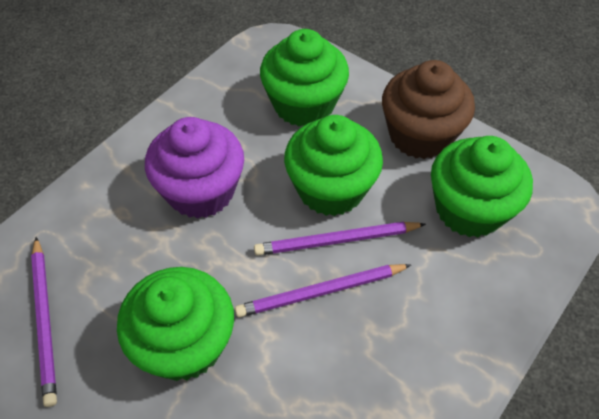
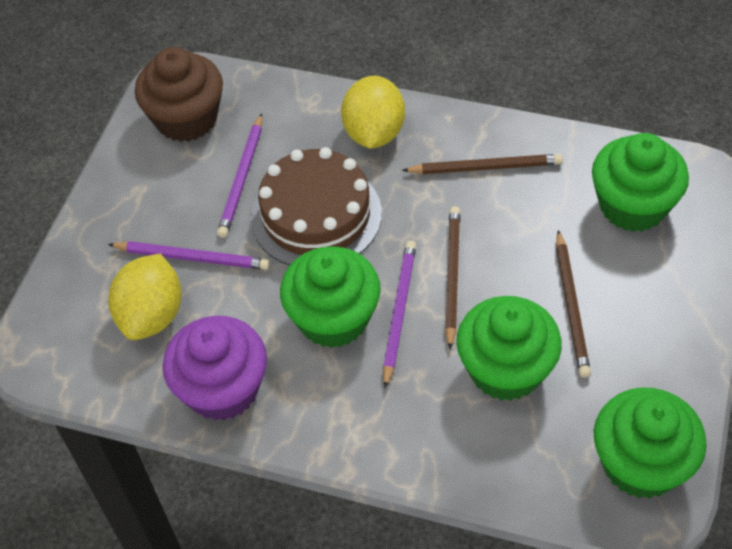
brown cake: 0 -> 1
brown pencil: 0 -> 3
yellow lemon: 0 -> 2

